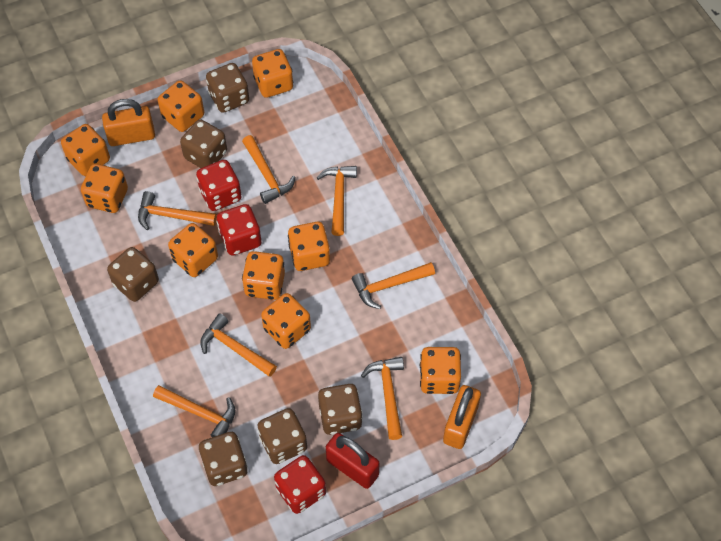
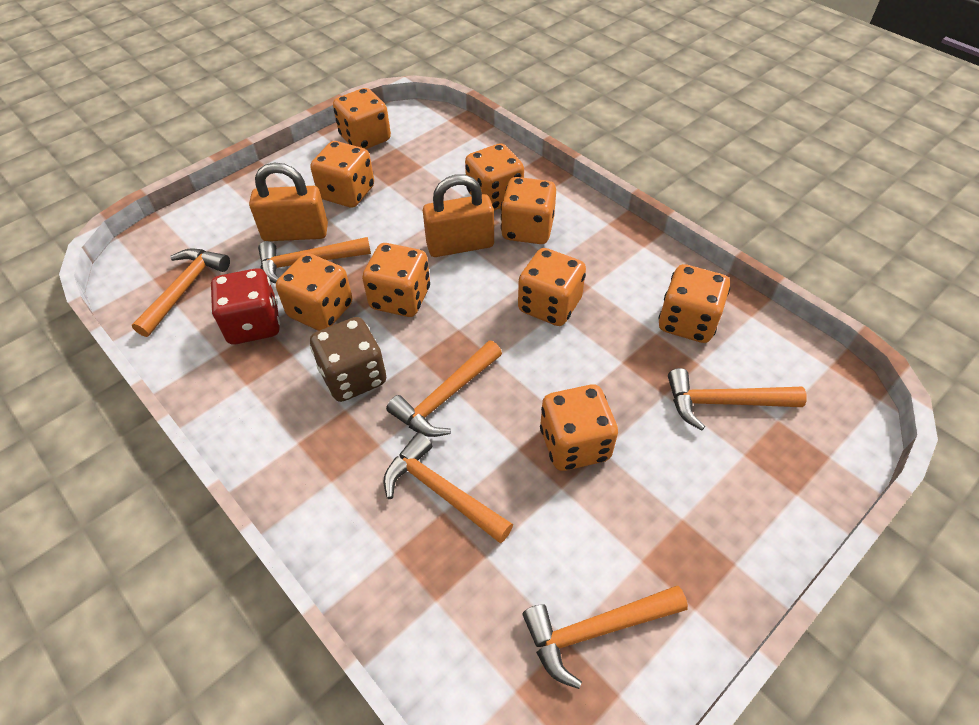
brown dice: 6 -> 1
orange hammer: 7 -> 6
red dice: 3 -> 1
red padlock: 1 -> 0

